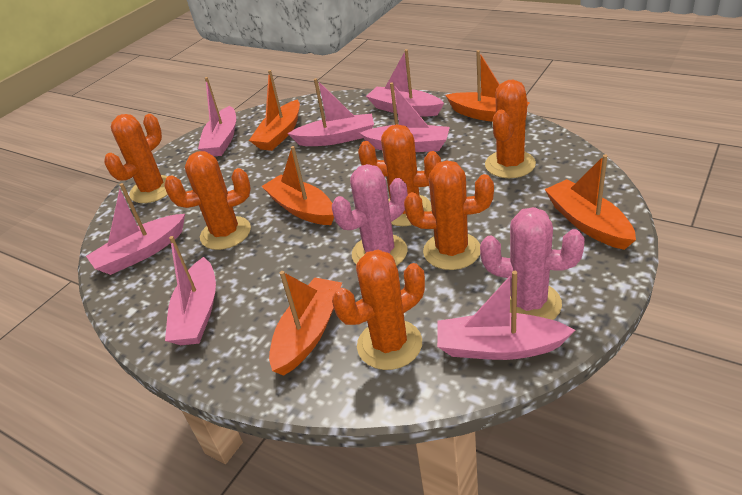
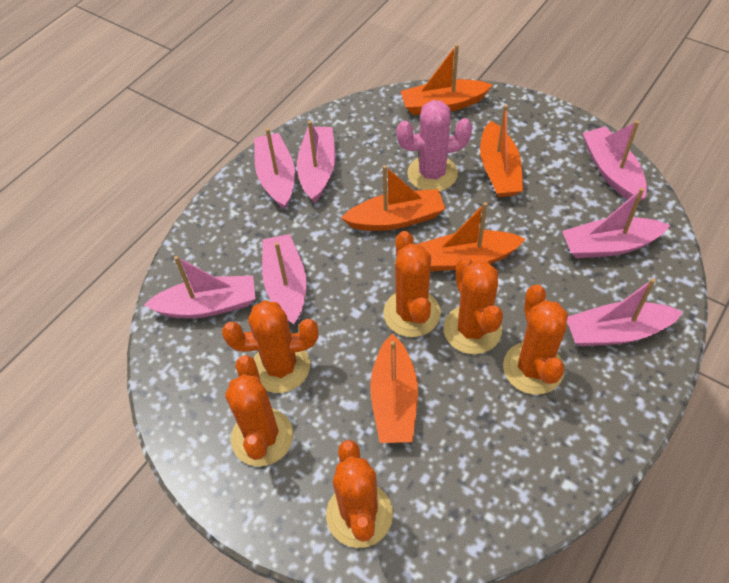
pink cactus: 2 -> 1

